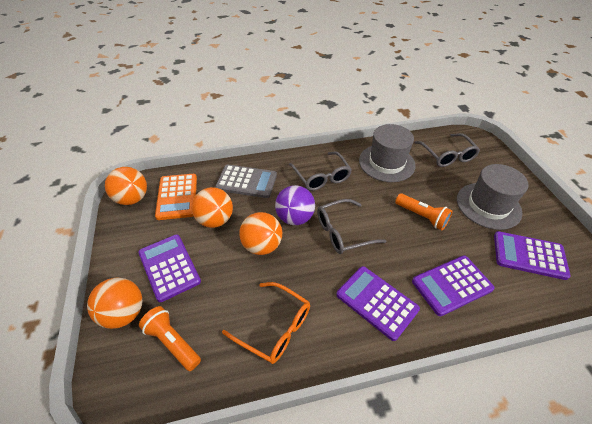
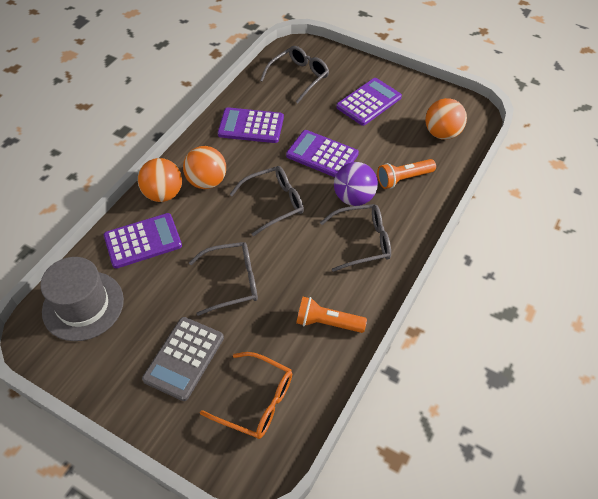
grey glasses: 3 -> 4
grey hat: 2 -> 1
orange ball: 4 -> 3
orange calculator: 1 -> 0

